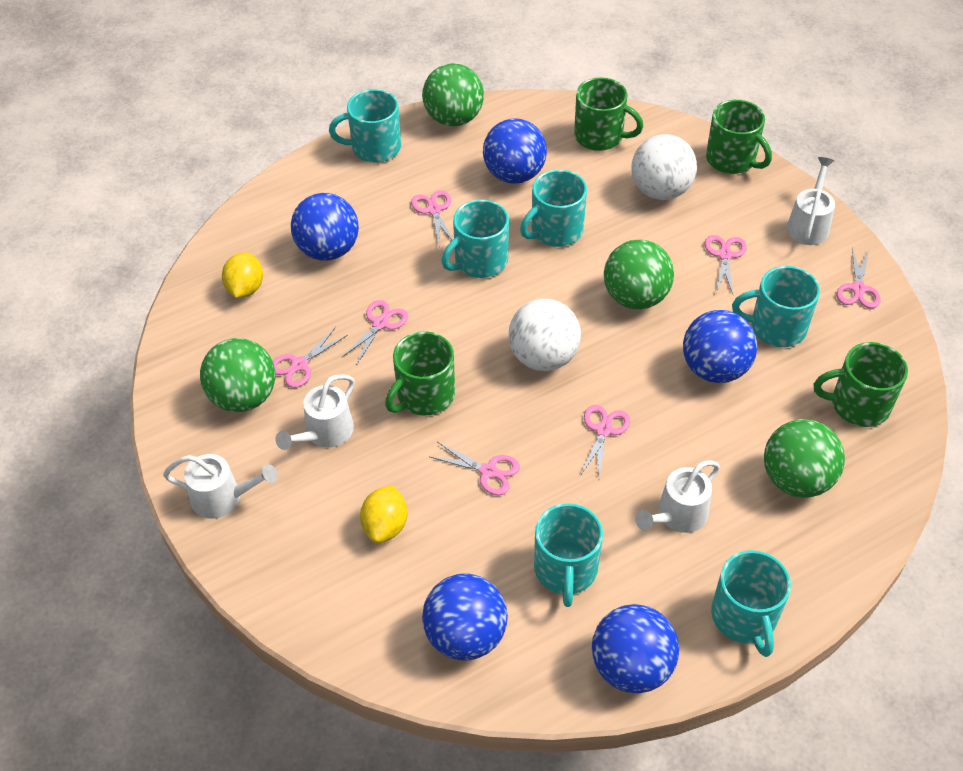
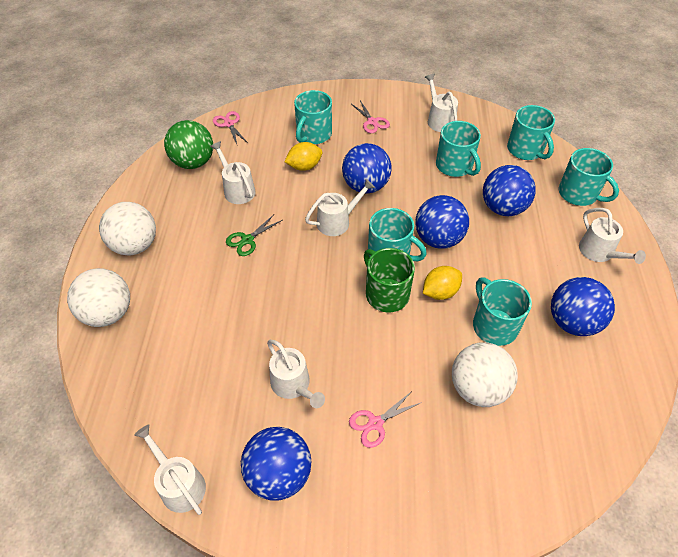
green ball: 4 -> 1
green mug: 4 -> 1
green scissors: 0 -> 1
pink scissors: 7 -> 3
white ball: 2 -> 3
white watering can: 4 -> 6

